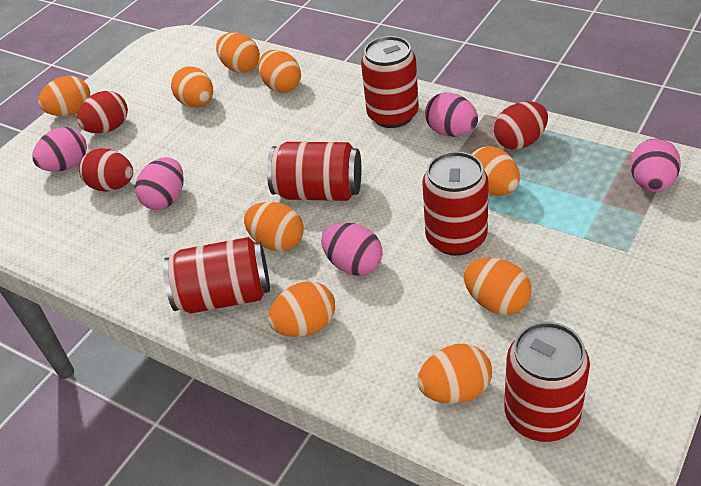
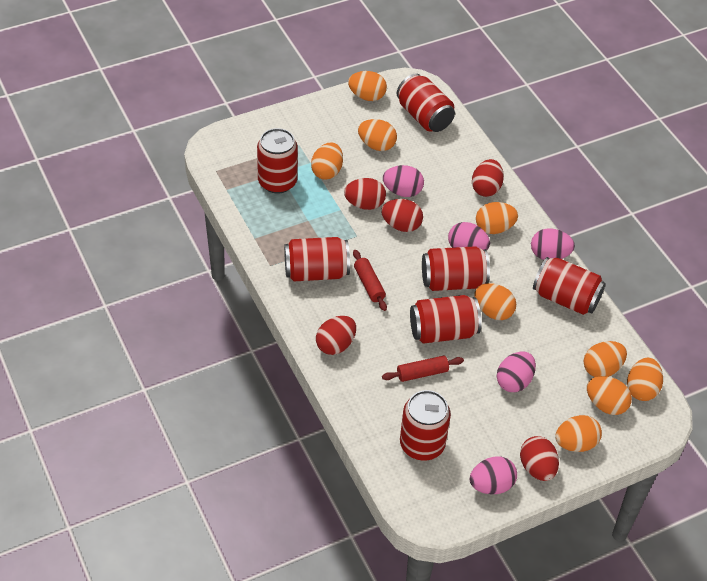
red can: 5 -> 7
red egg: 3 -> 5
red rolling pin: 0 -> 2

